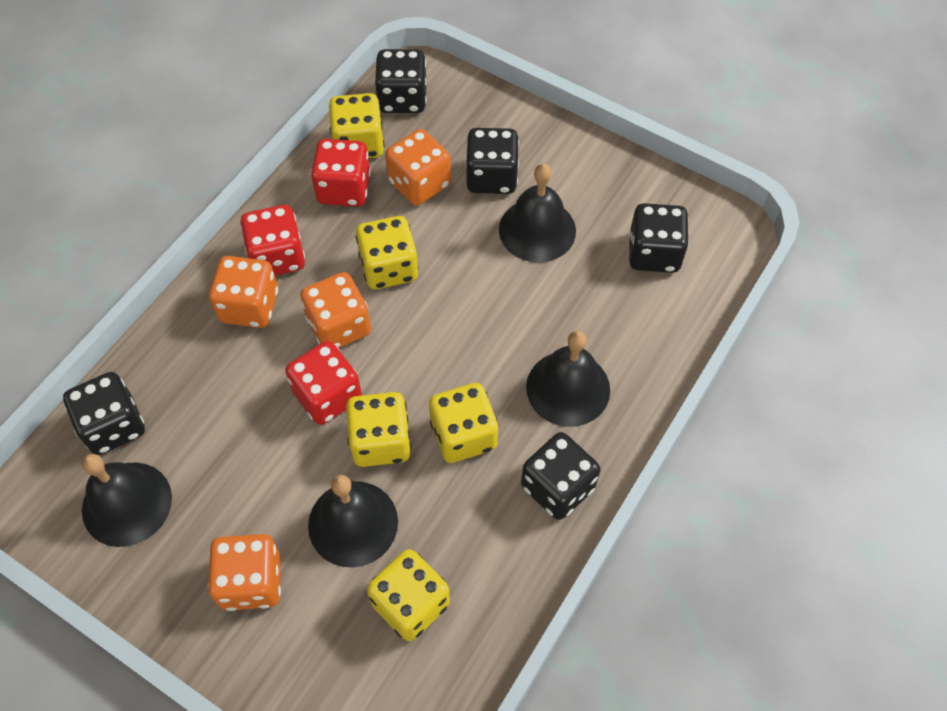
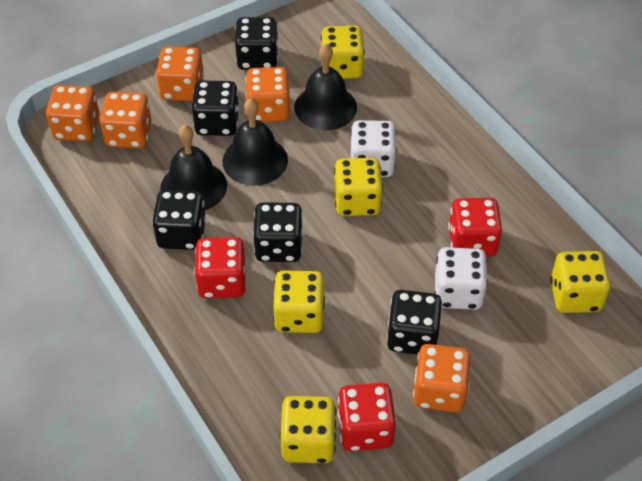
black bell: 4 -> 3
orange dice: 4 -> 5
white dice: 0 -> 2

